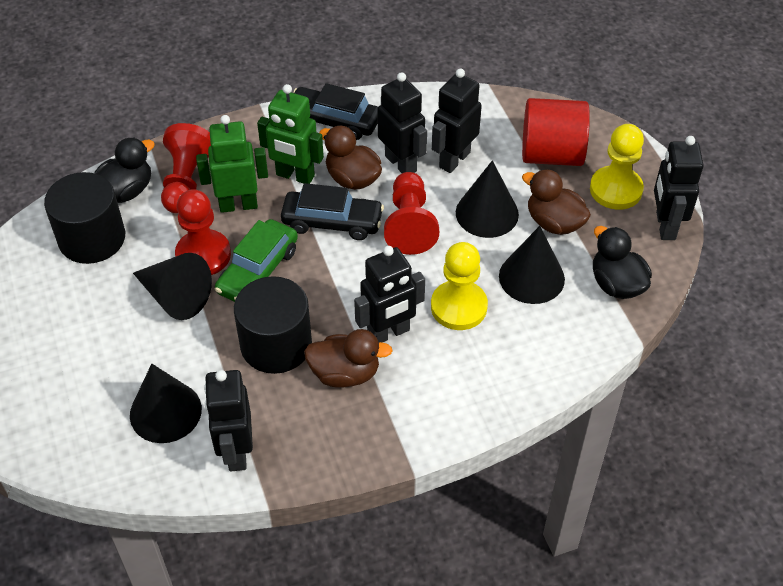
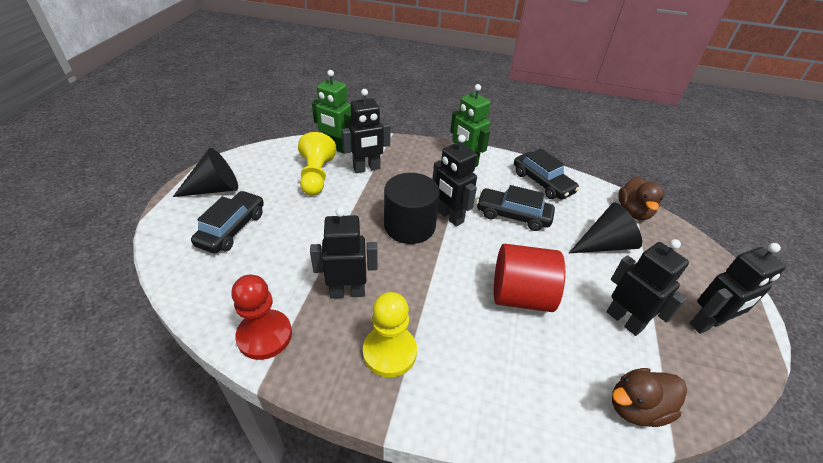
black car: 2 -> 3
black cone: 4 -> 2
black cylinder: 2 -> 1
black duck: 2 -> 0
brown duck: 3 -> 2
green car: 1 -> 0
red pawn: 3 -> 1

